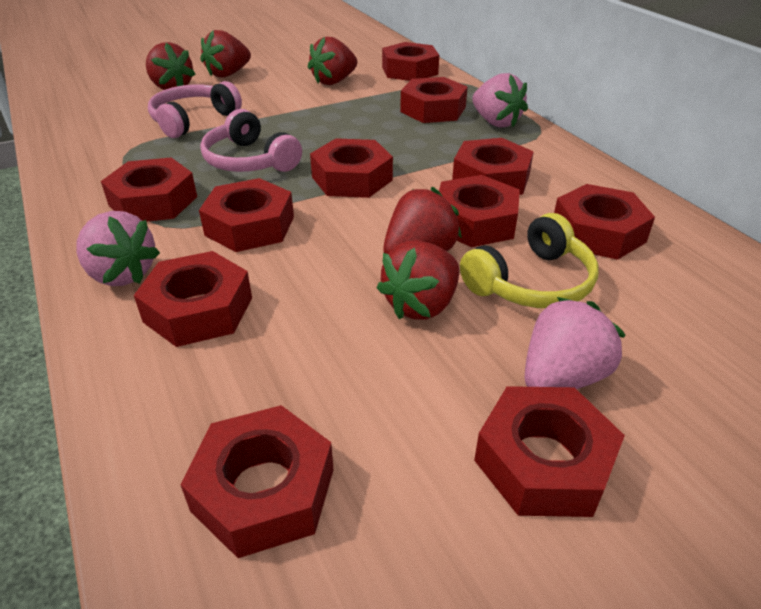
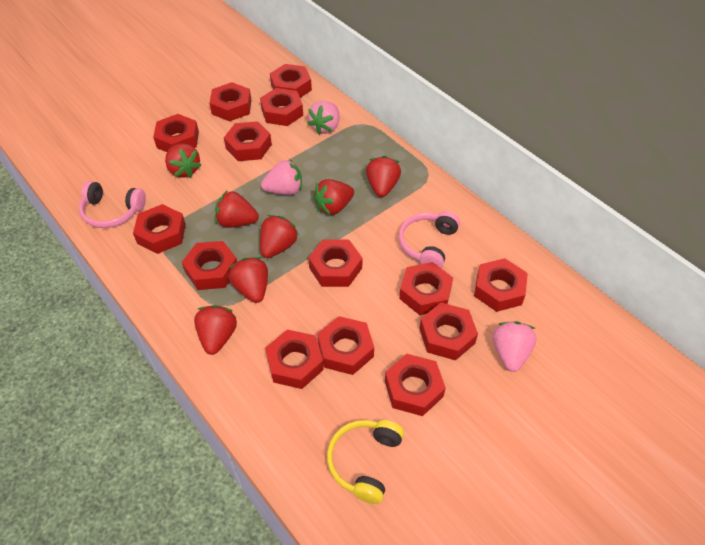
red nut: 11 -> 14
red strawberry: 5 -> 7

